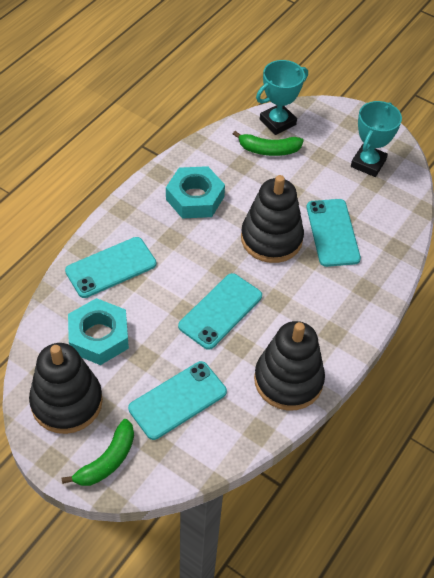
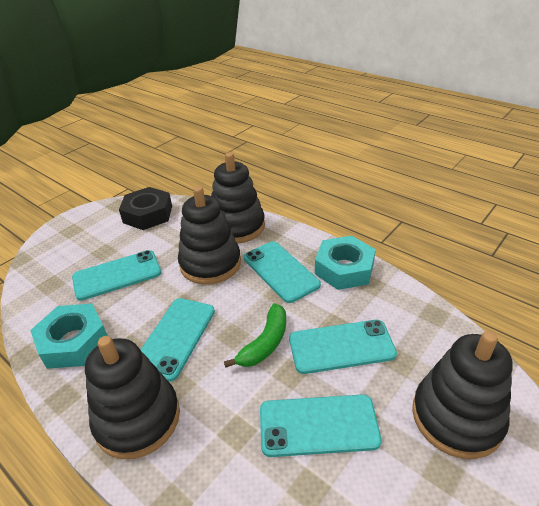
black nut: 0 -> 1
black stacking toy: 3 -> 4
green banana: 2 -> 1
turquoise phone: 4 -> 5
turquoise trophy: 2 -> 0

